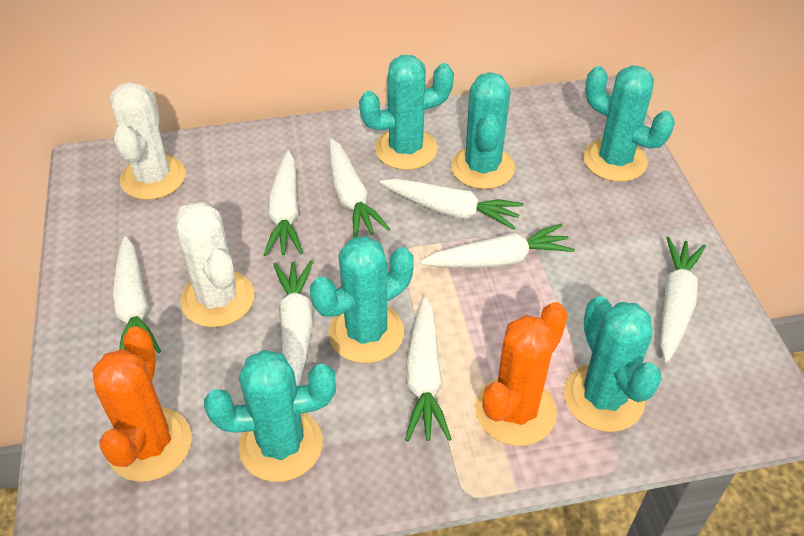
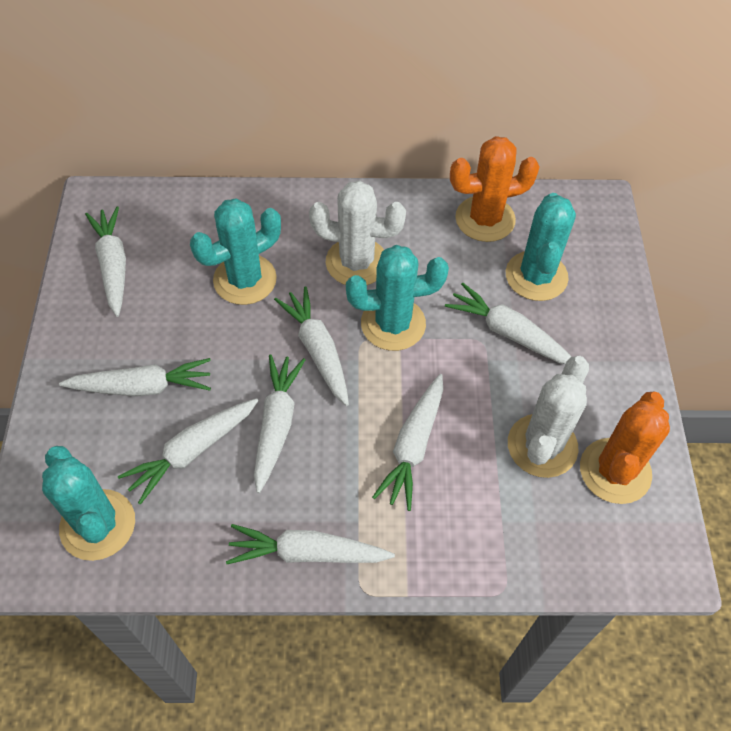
turquoise cactus: 6 -> 4

